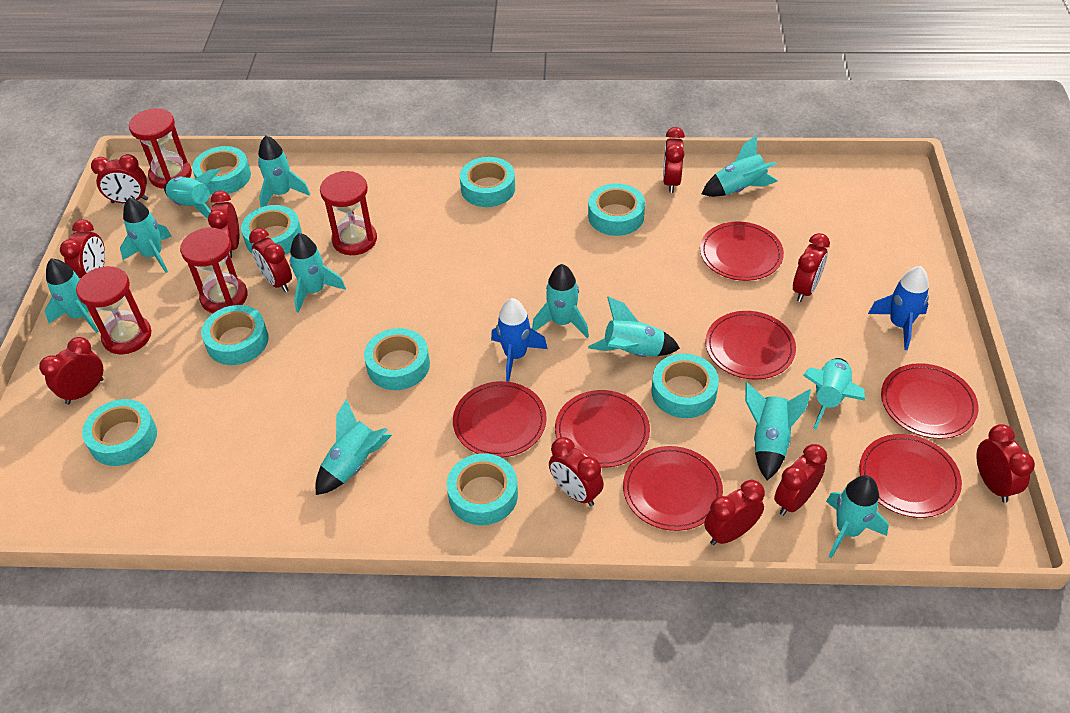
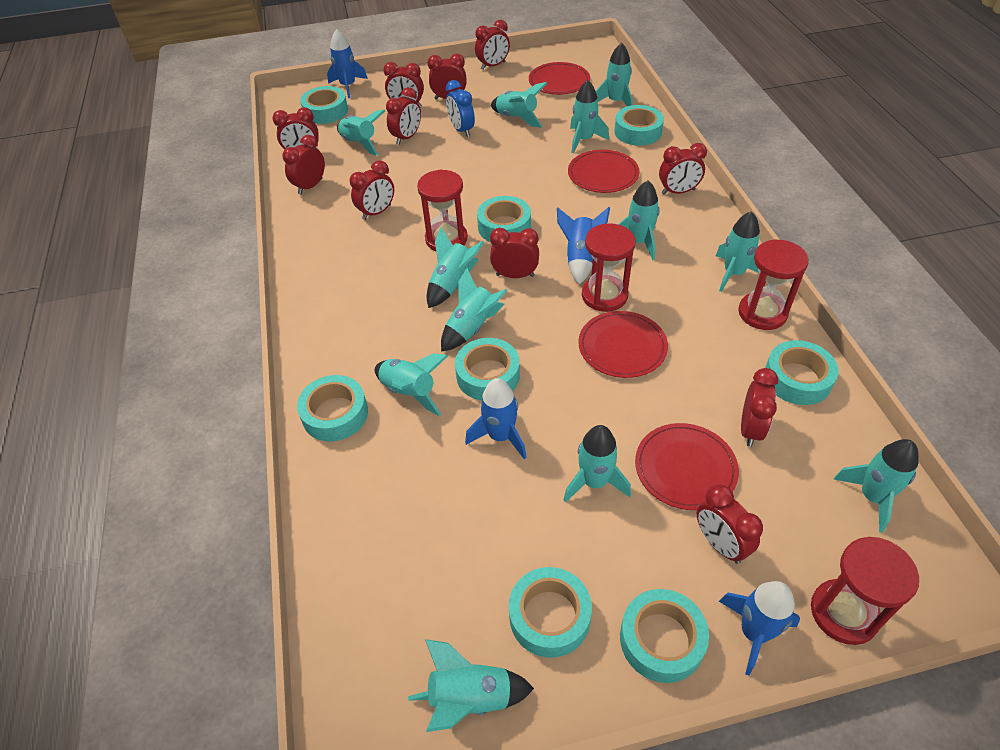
blue clock: 0 -> 1
blue rocket: 2 -> 4
red plate: 7 -> 4
turquoise tape: 9 -> 8

